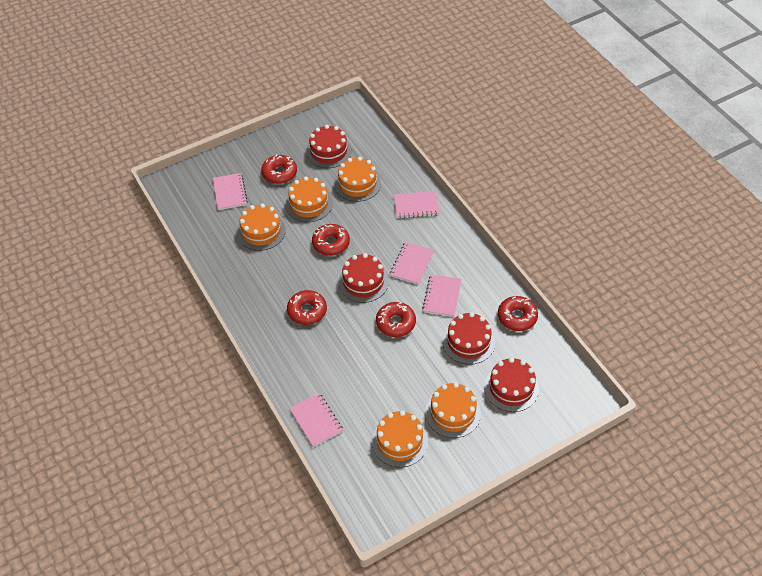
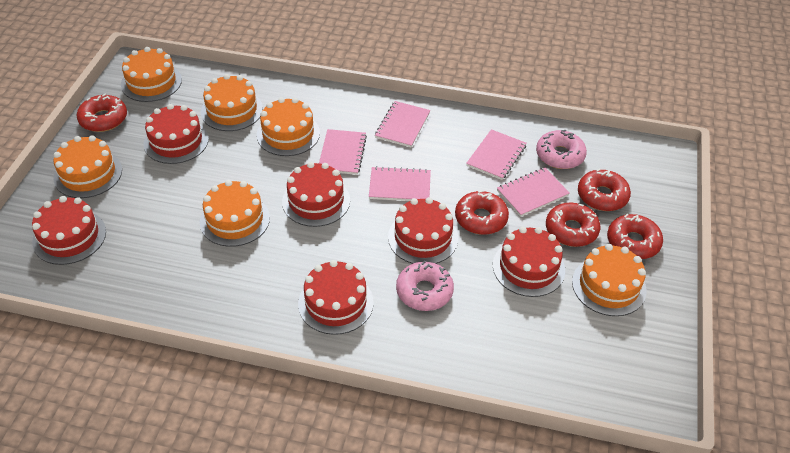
orange cake: 5 -> 6
pink donut: 0 -> 2
red cake: 4 -> 6

